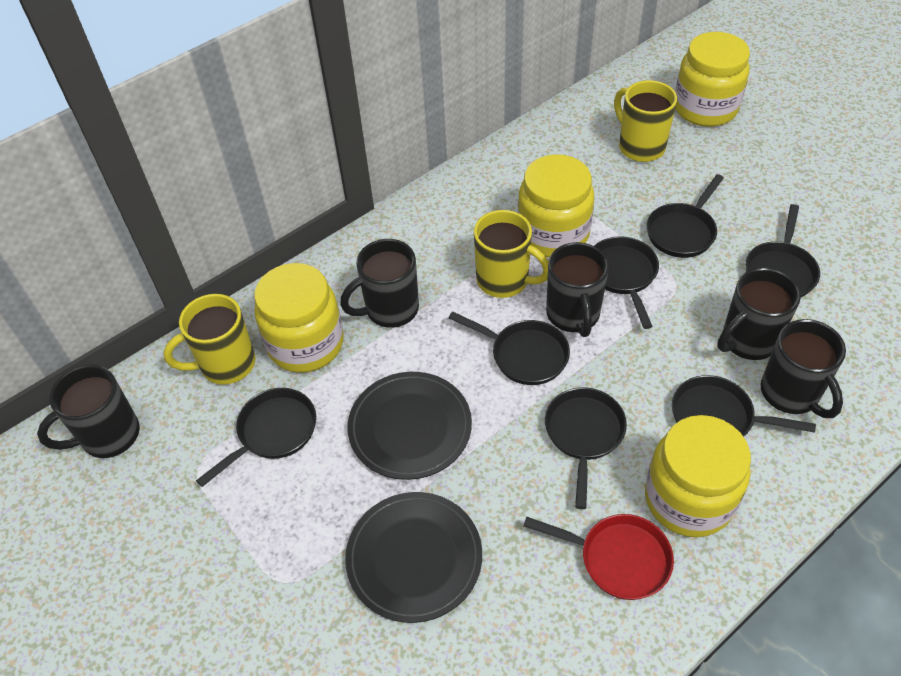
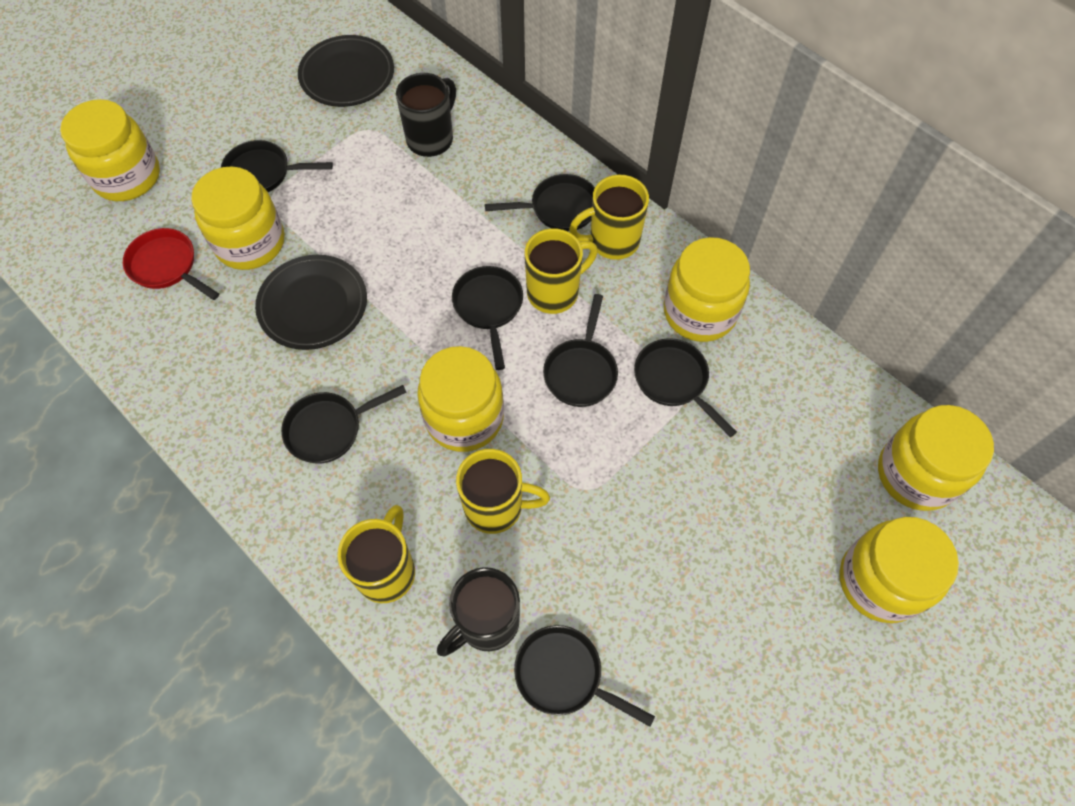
black mug: 5 -> 2
yellow jar: 4 -> 6
yellow mug: 3 -> 4

